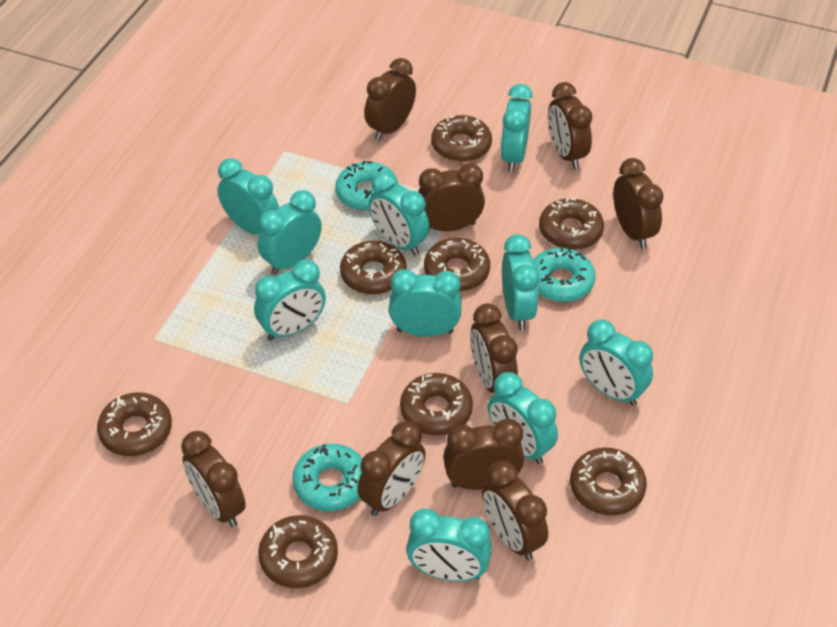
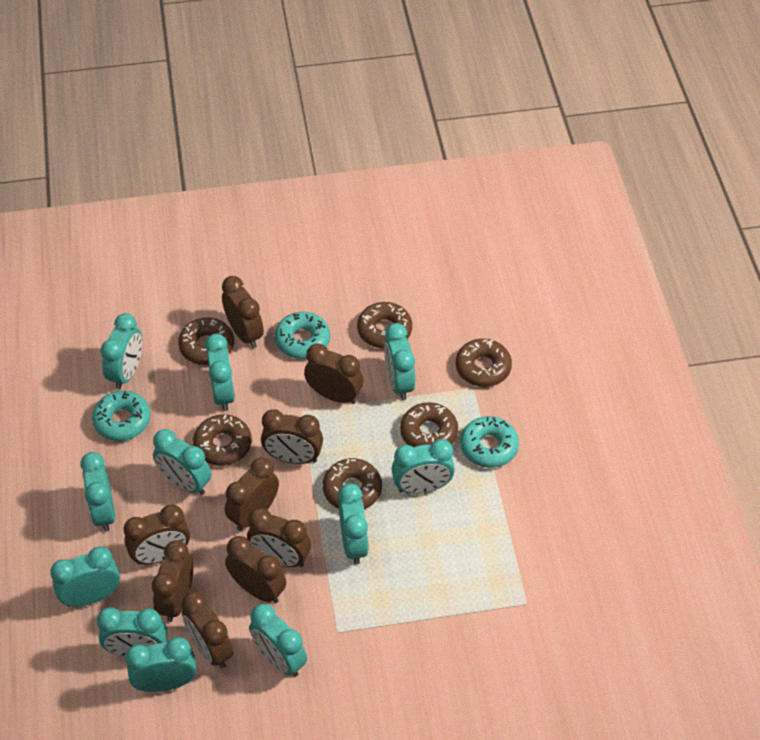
brown donut: 8 -> 6
turquoise clock: 10 -> 11

